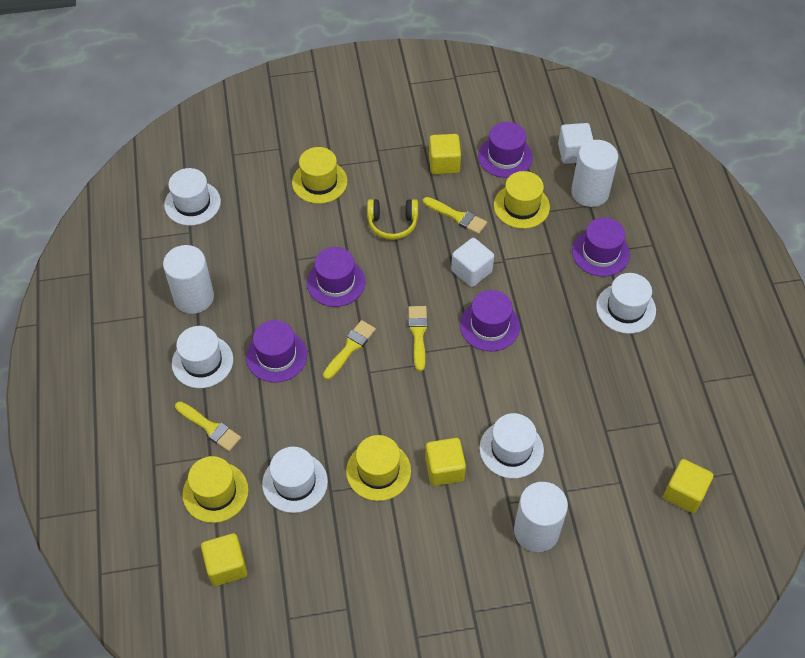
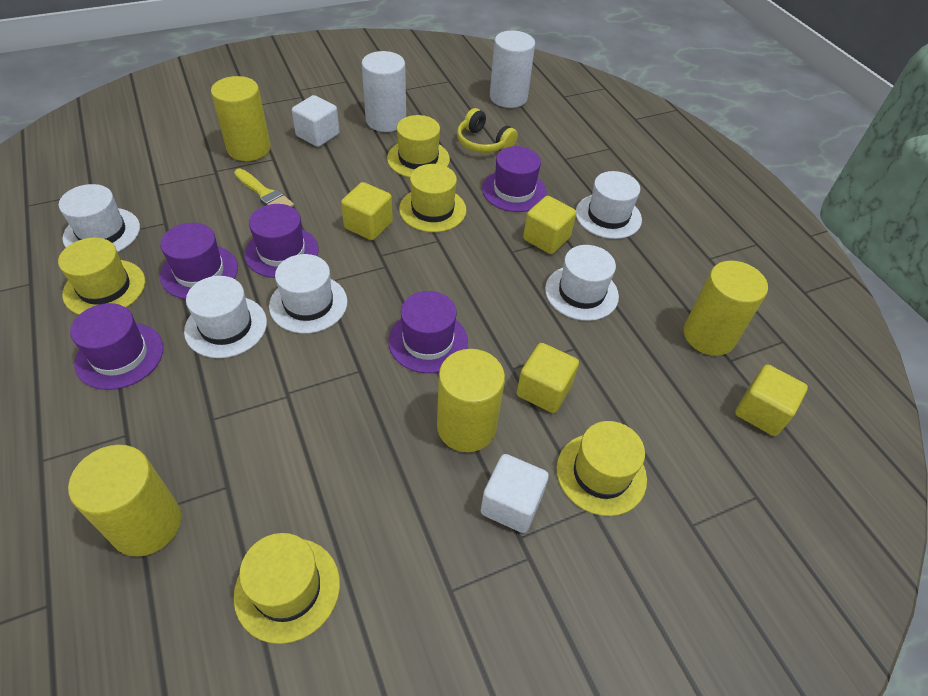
white cylinder: 3 -> 2
yellow brush: 4 -> 1
yellow cylinder: 0 -> 4
yellow hat: 4 -> 5

